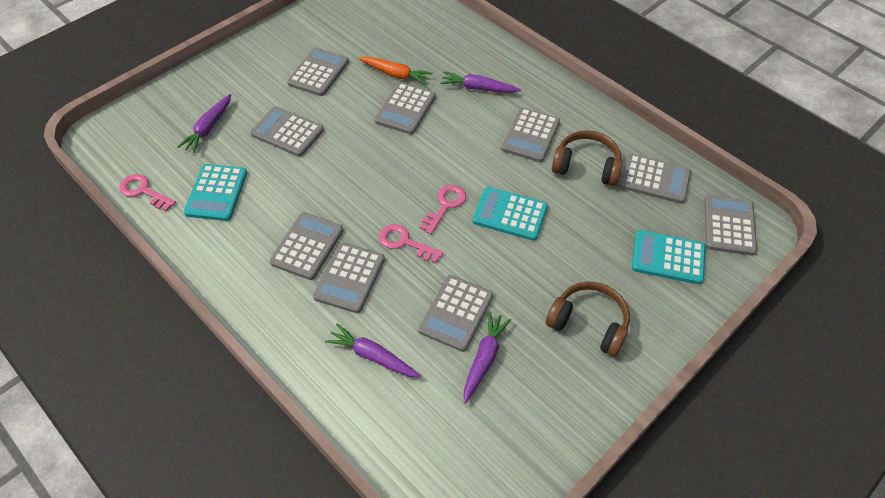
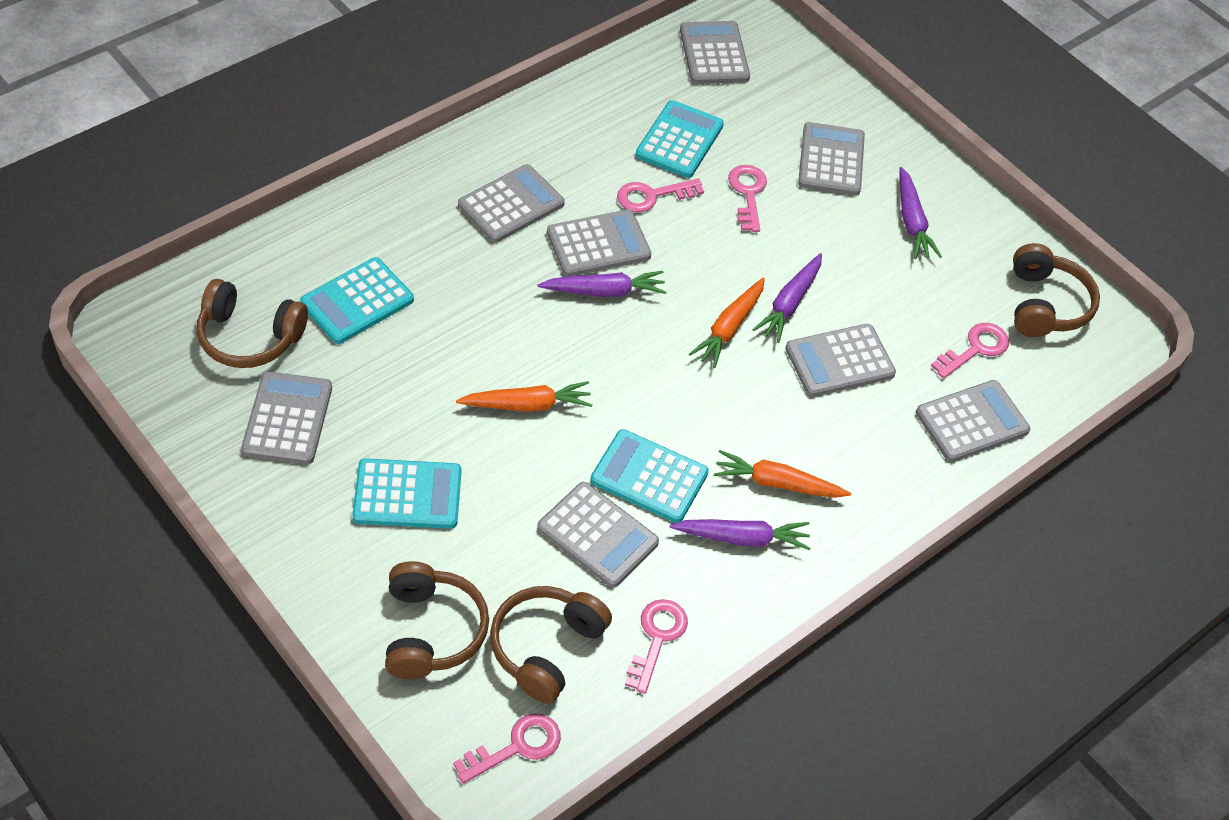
brown headphones: 2 -> 4
grey calculator: 9 -> 8
orange carrot: 1 -> 3
pink key: 3 -> 5
turquoise calculator: 3 -> 4

